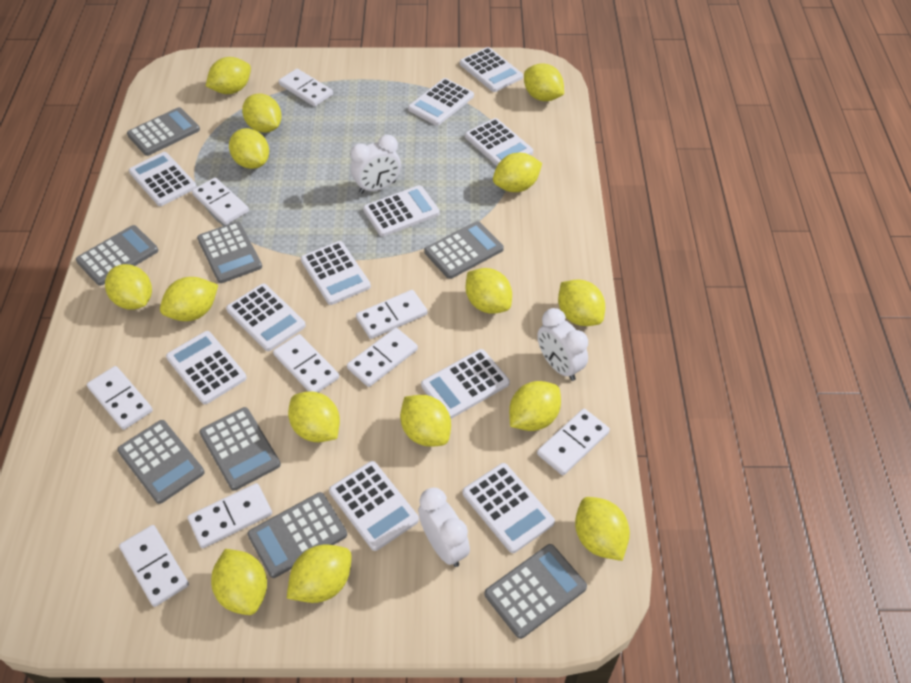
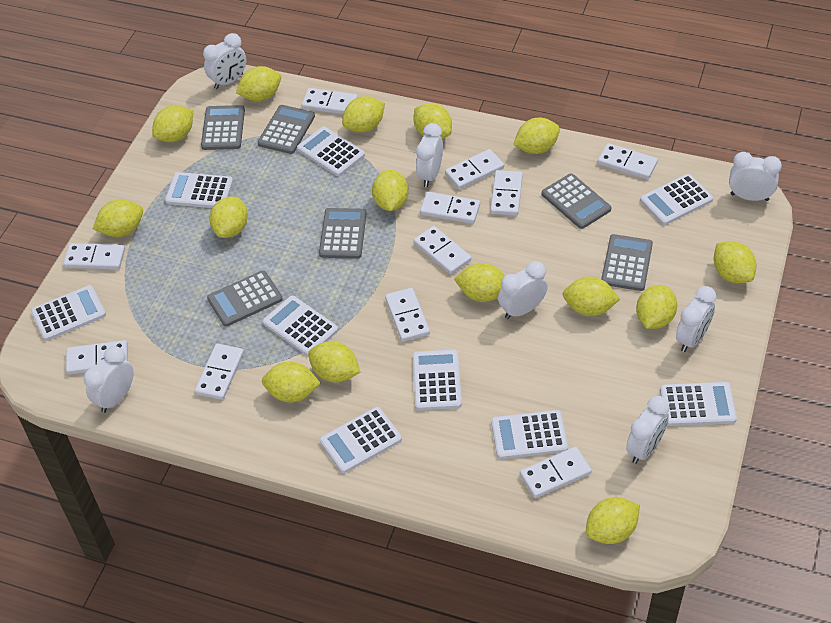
grey calculator: 8 -> 6
white calculator: 11 -> 9
white clock: 3 -> 7
white domino: 9 -> 11

